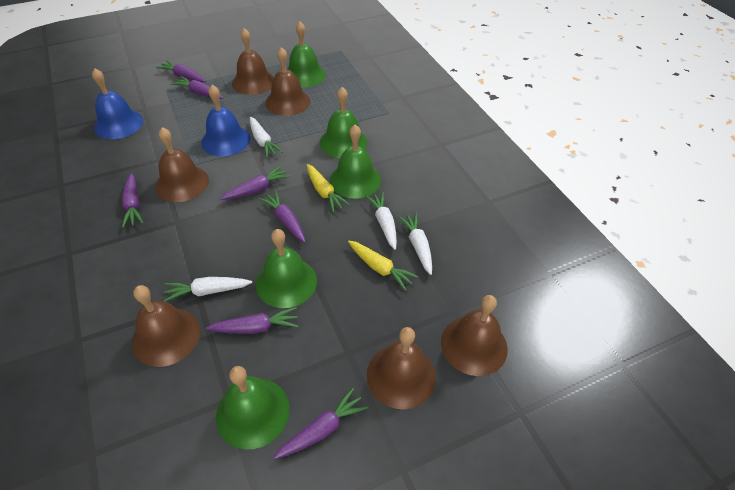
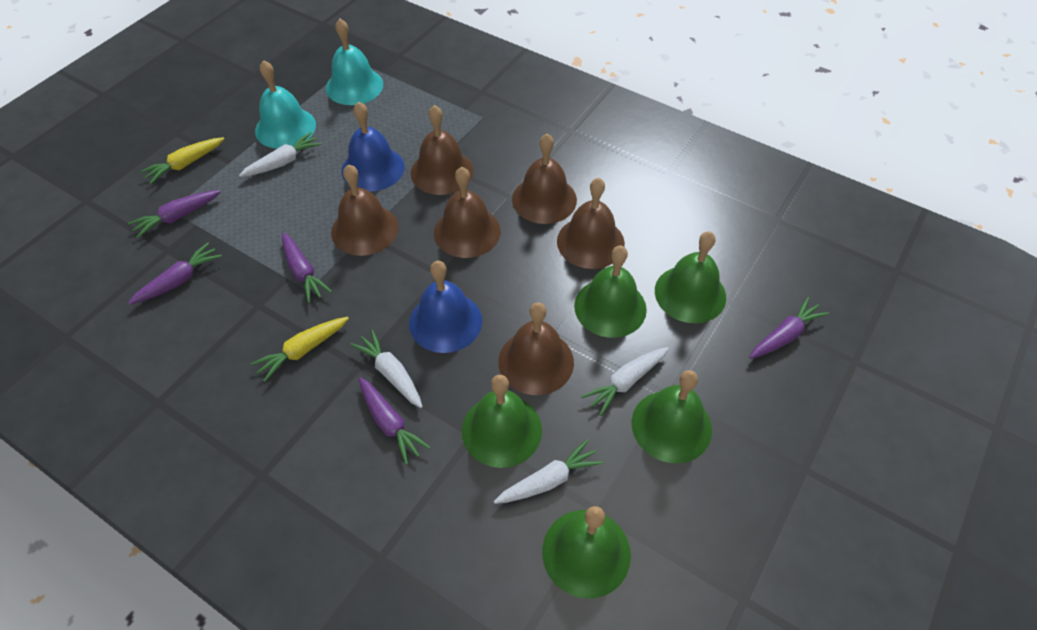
purple carrot: 7 -> 5
turquoise bell: 0 -> 2

